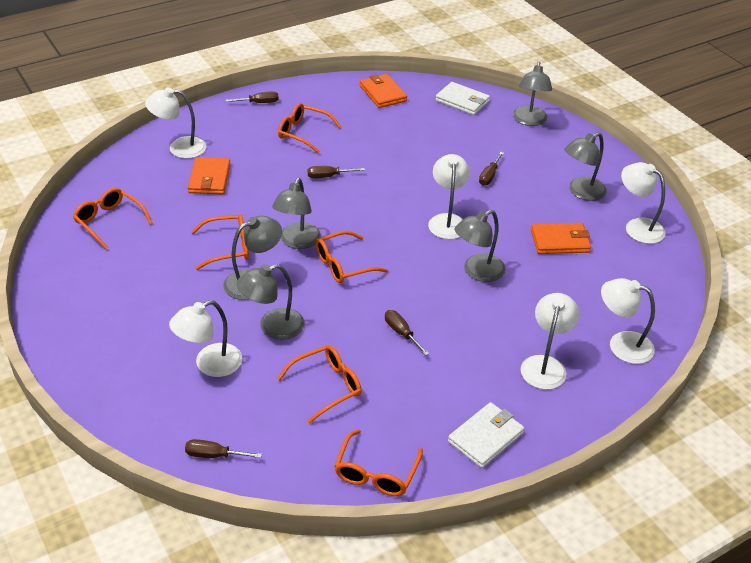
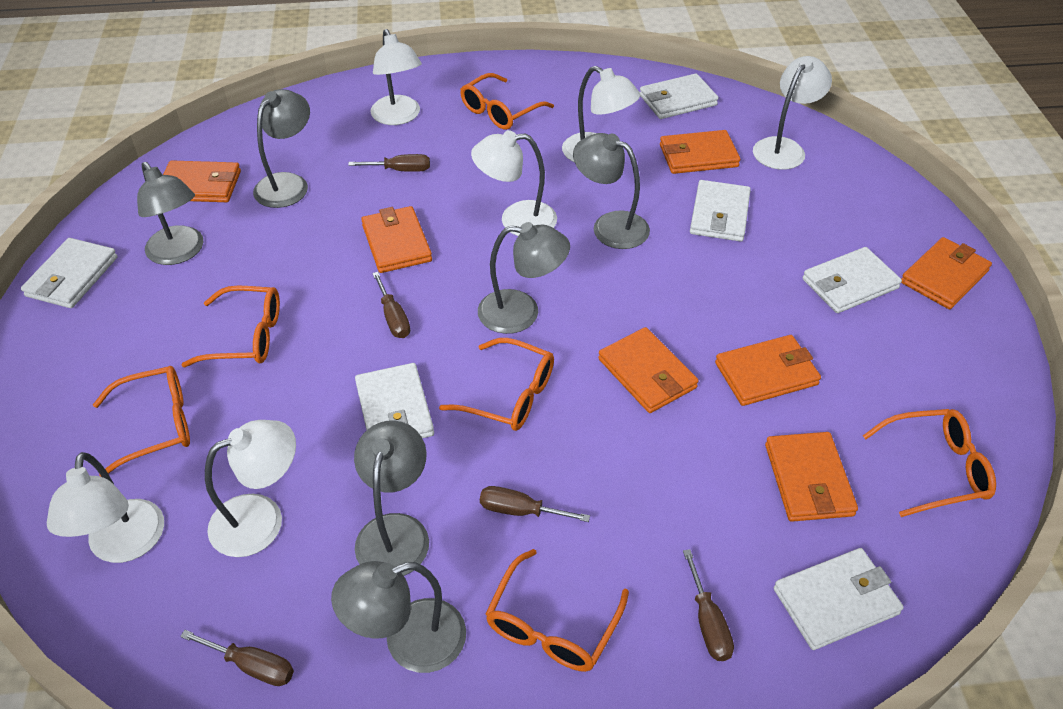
orange wallet: 3 -> 7
white wallet: 2 -> 6

